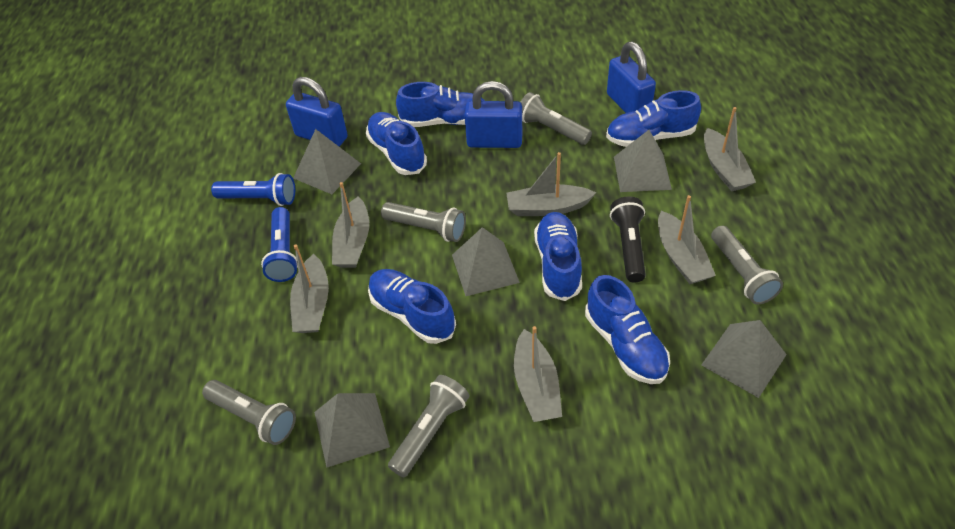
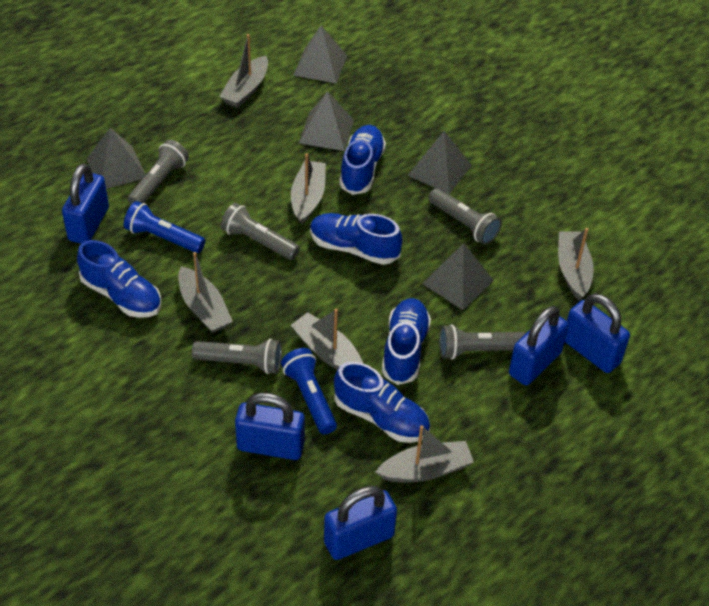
black flashlight: 1 -> 0
blue padlock: 3 -> 5
blue shoe: 6 -> 5

